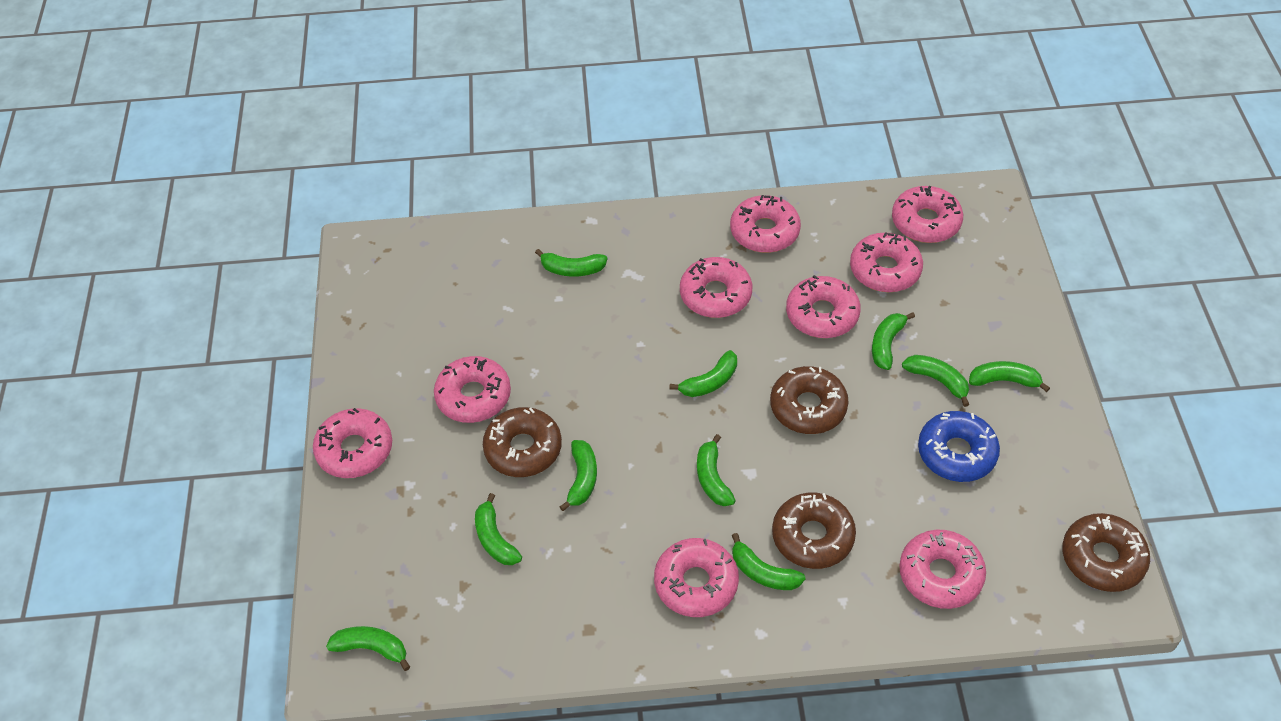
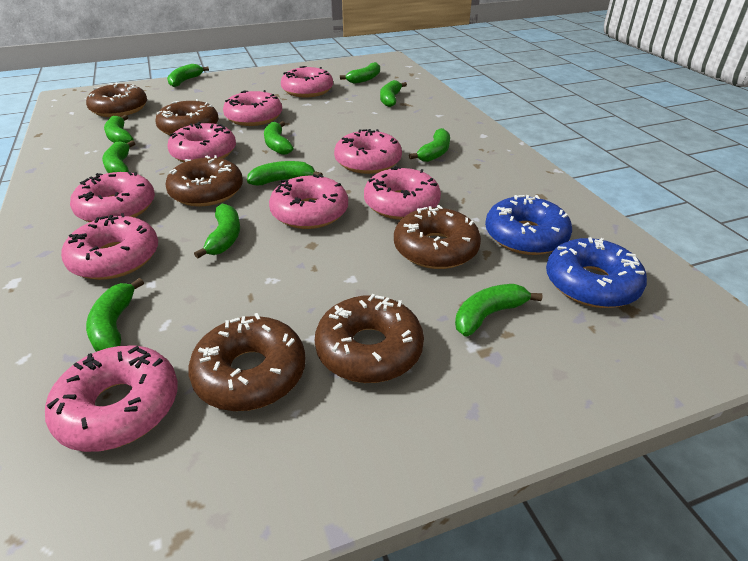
blue donut: 1 -> 2
brown donut: 4 -> 6
green banana: 10 -> 11

